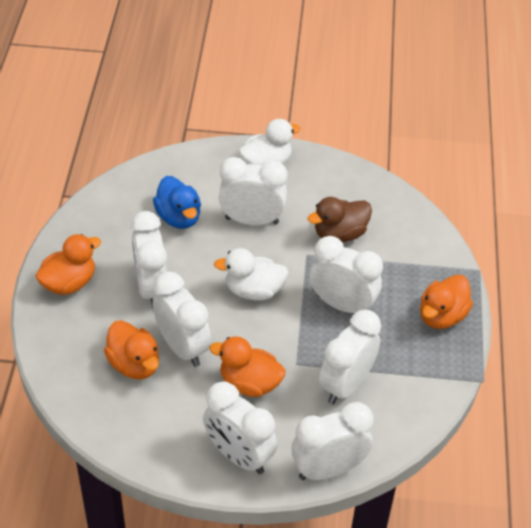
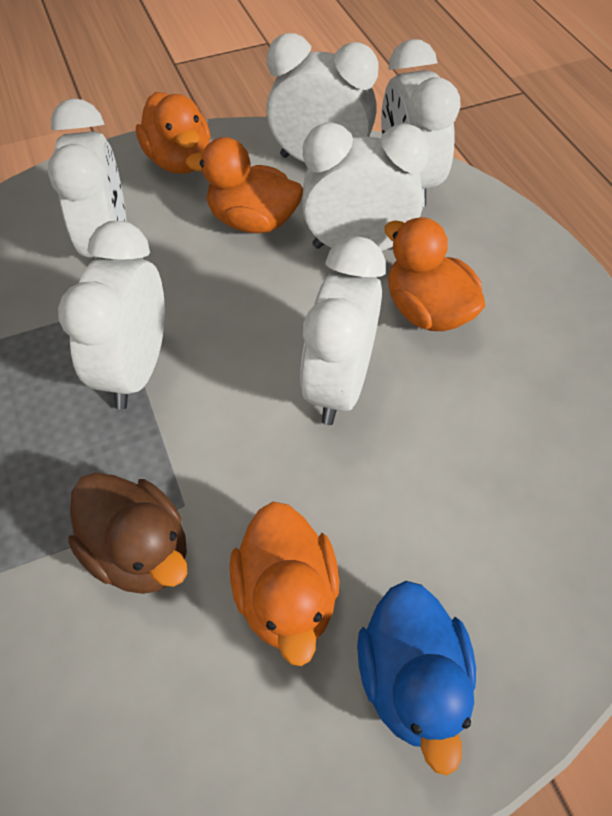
white clock: 7 -> 6
white duck: 2 -> 0

